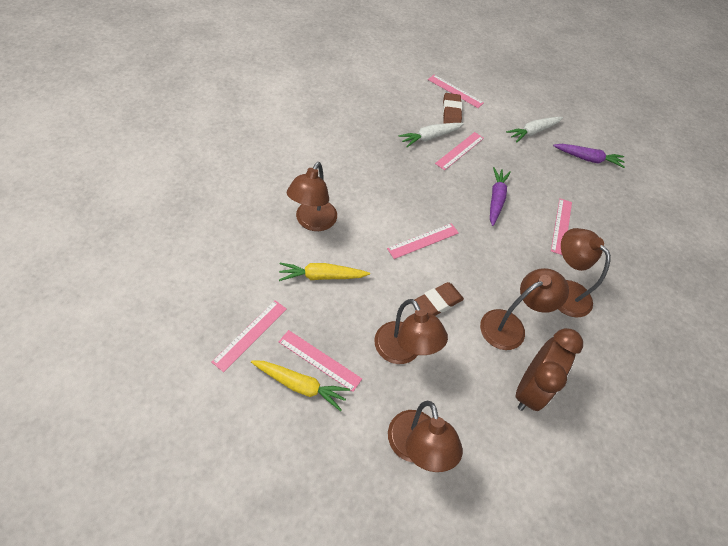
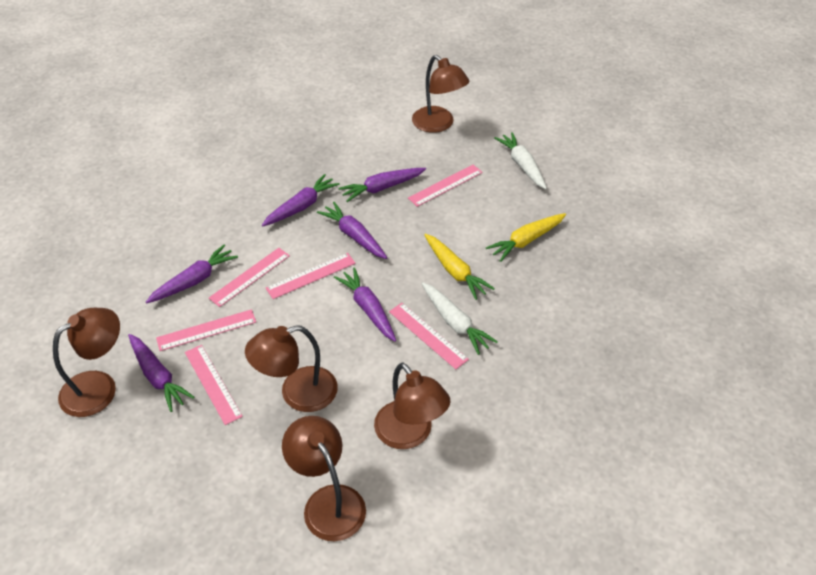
brown clock: 1 -> 0
brown eraser: 2 -> 0
purple carrot: 2 -> 6

